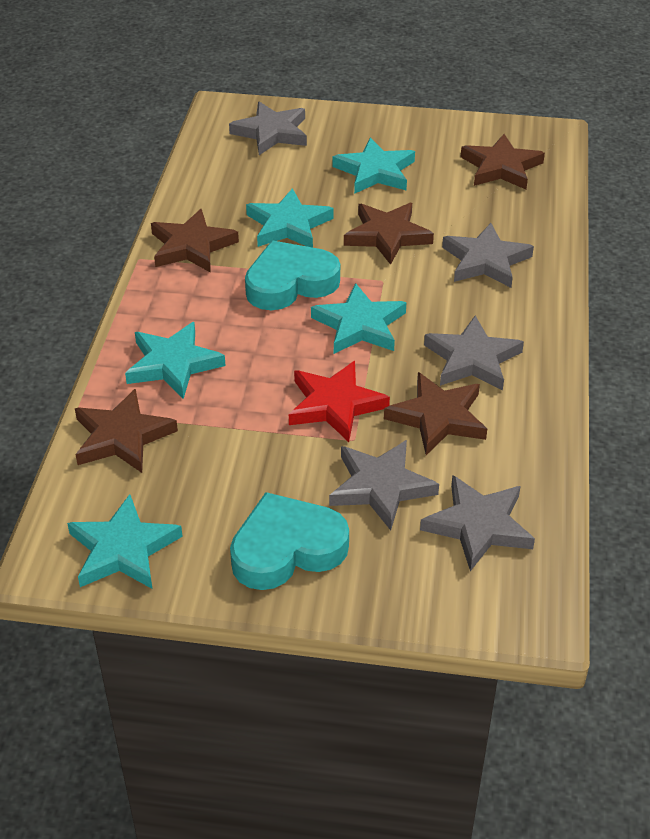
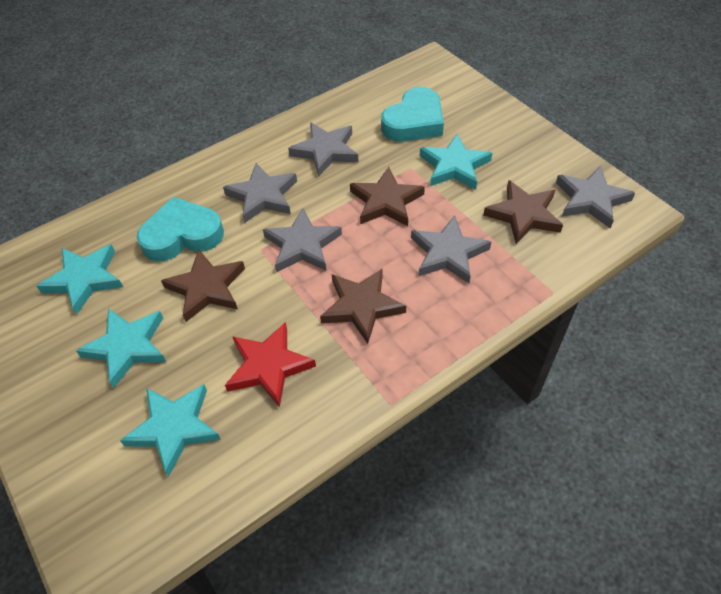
brown star: 5 -> 4
turquoise star: 5 -> 4

